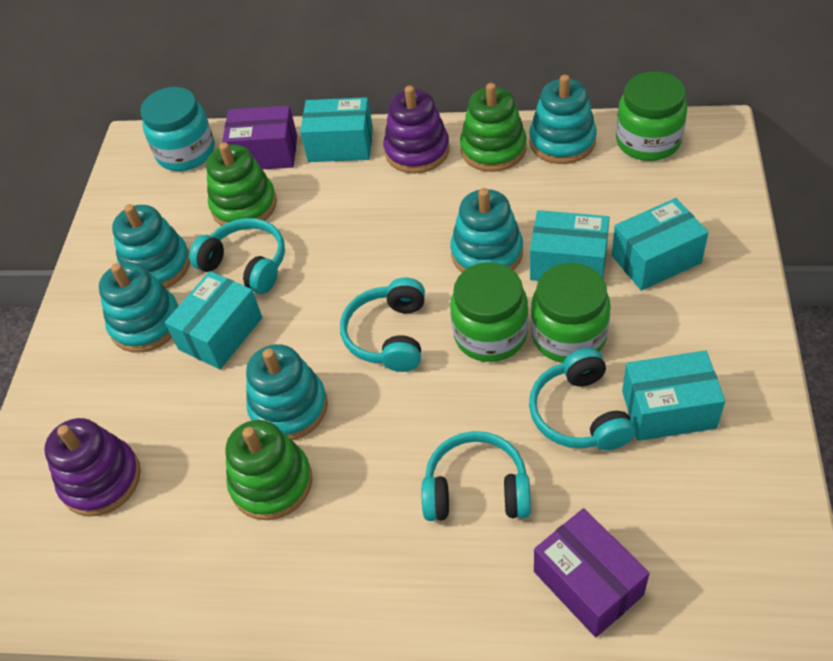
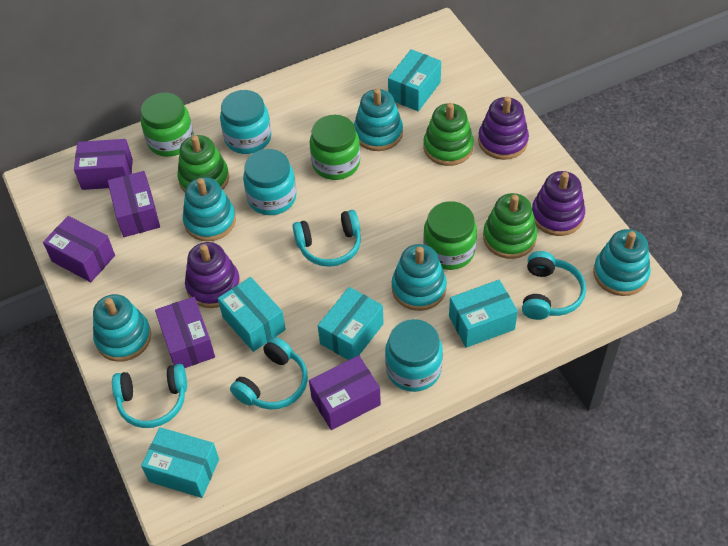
purple box: 2 -> 5
purple stacking toy: 2 -> 3
turquoise jar: 1 -> 3

